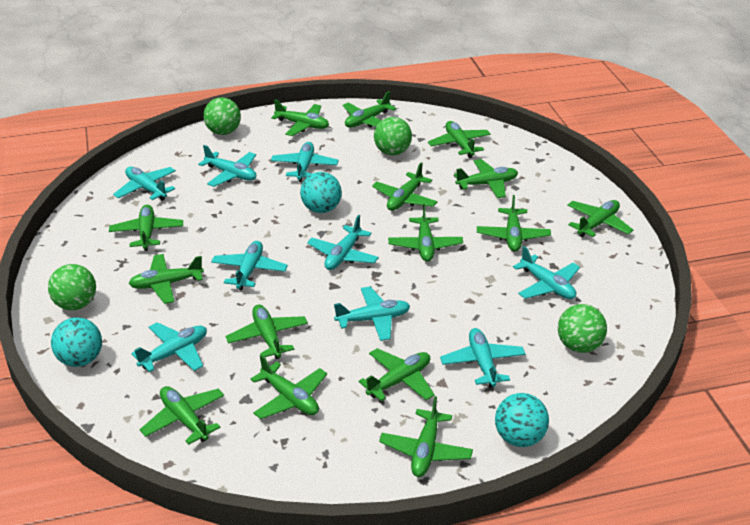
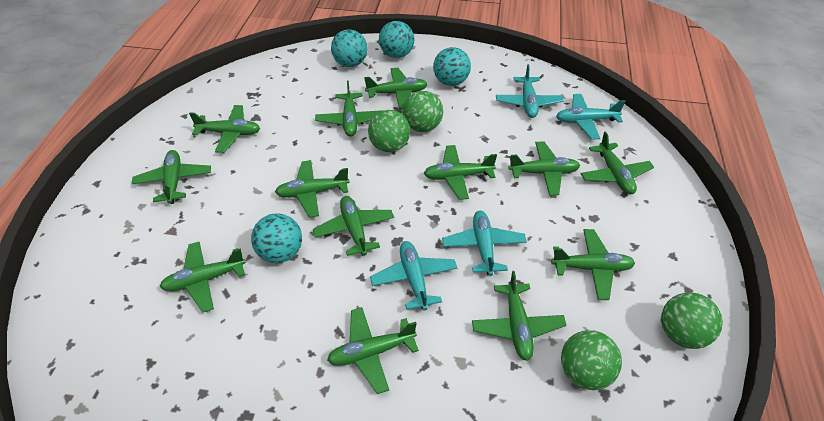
green plane: 15 -> 13
turquoise ball: 3 -> 4
turquoise plane: 9 -> 4

